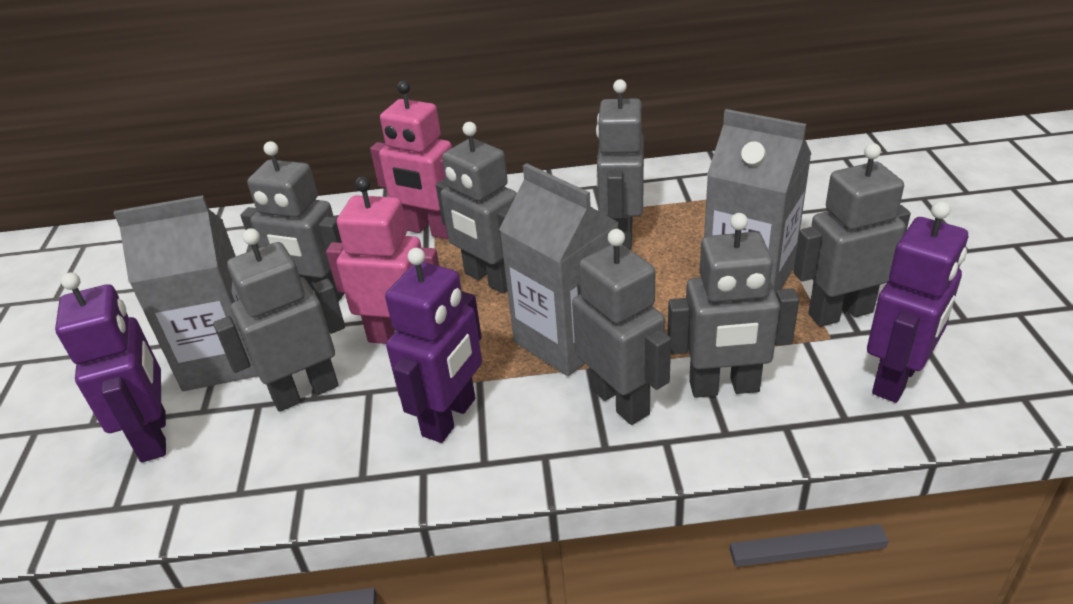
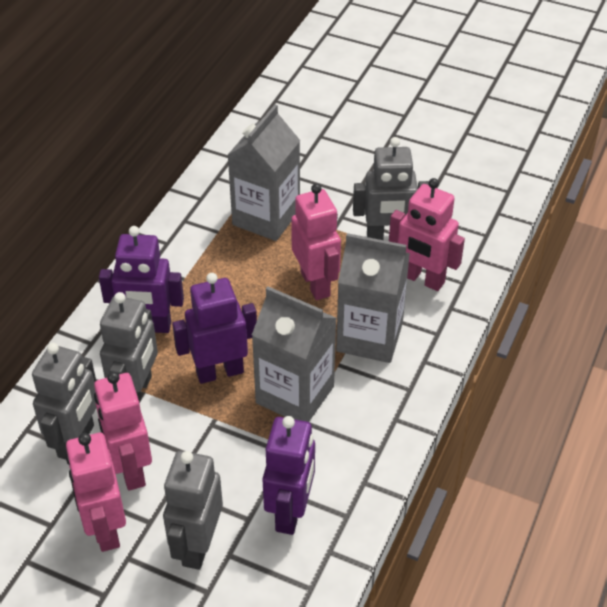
grey robot: 7 -> 4
pink robot: 2 -> 4

